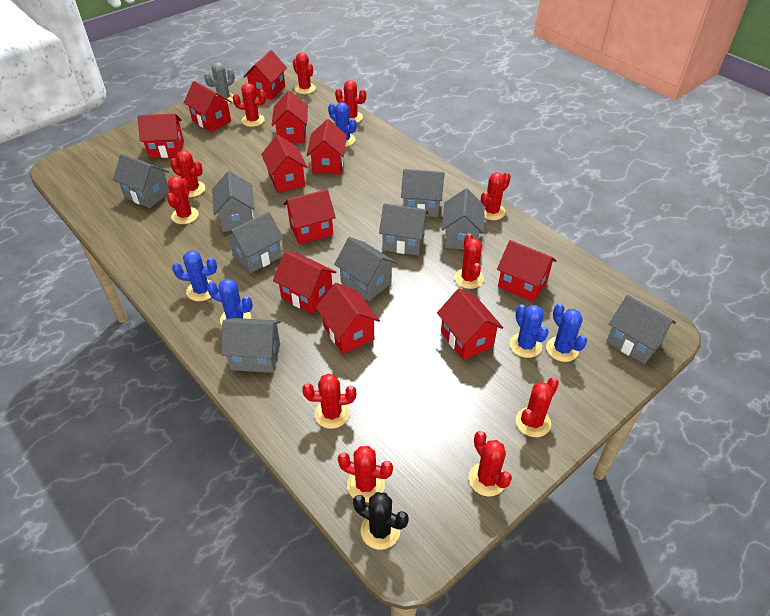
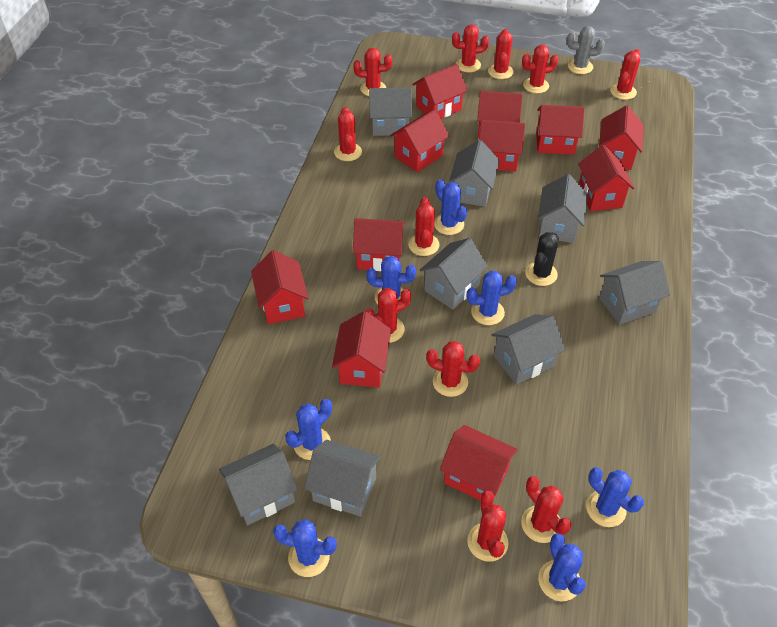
blue cactus: 5 -> 7
grey house: 9 -> 8

